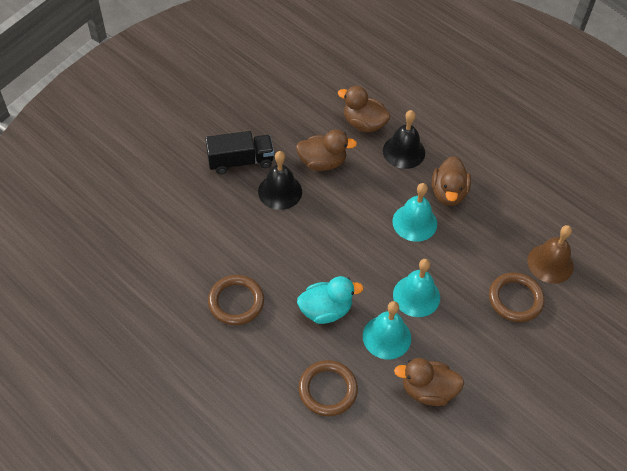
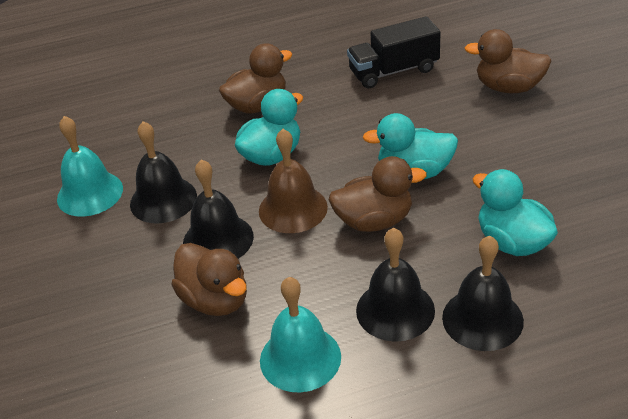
black bell: 2 -> 4
brown ring: 3 -> 0
turquoise bell: 3 -> 2
turquoise duck: 1 -> 3

